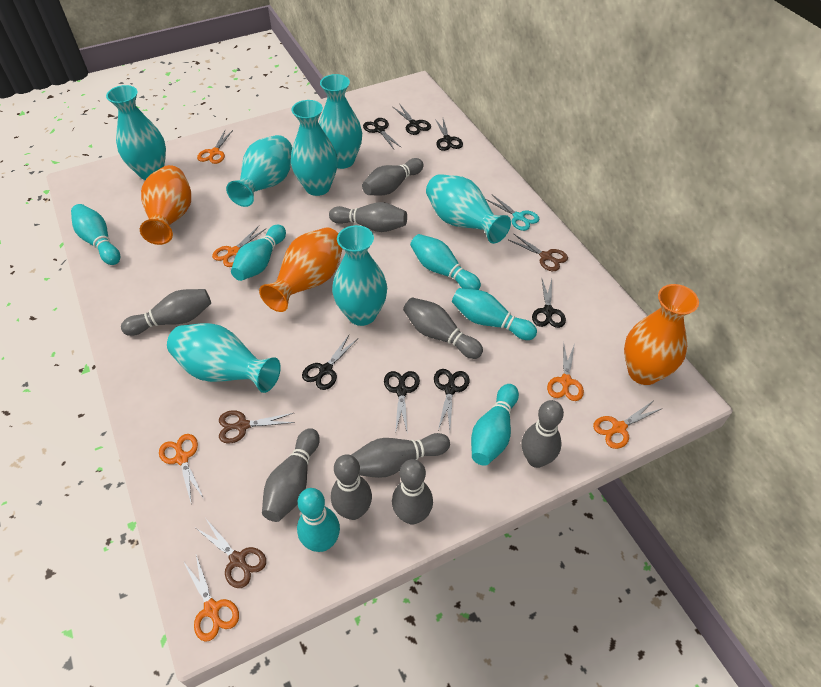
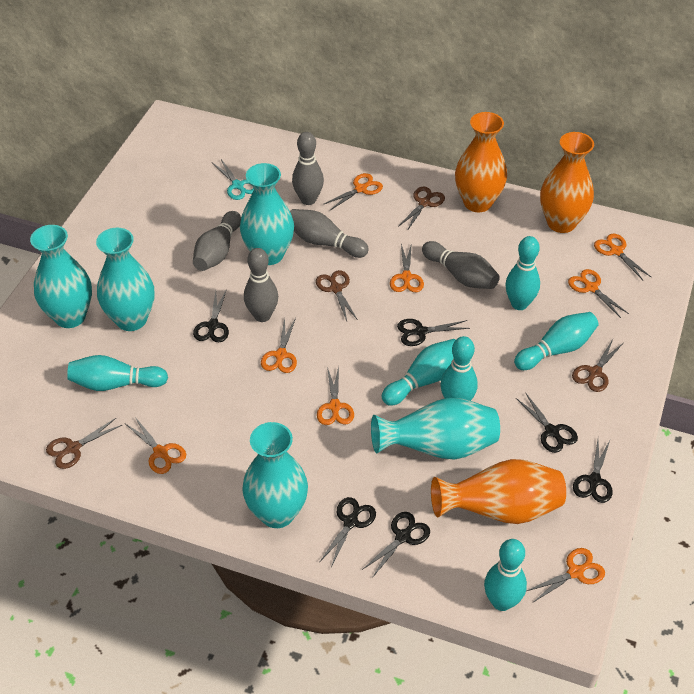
black scissors: 7 -> 6
brown scissors: 3 -> 4
grey bowling pin: 9 -> 5
orange scissors: 6 -> 8
turquoise vase: 7 -> 5

